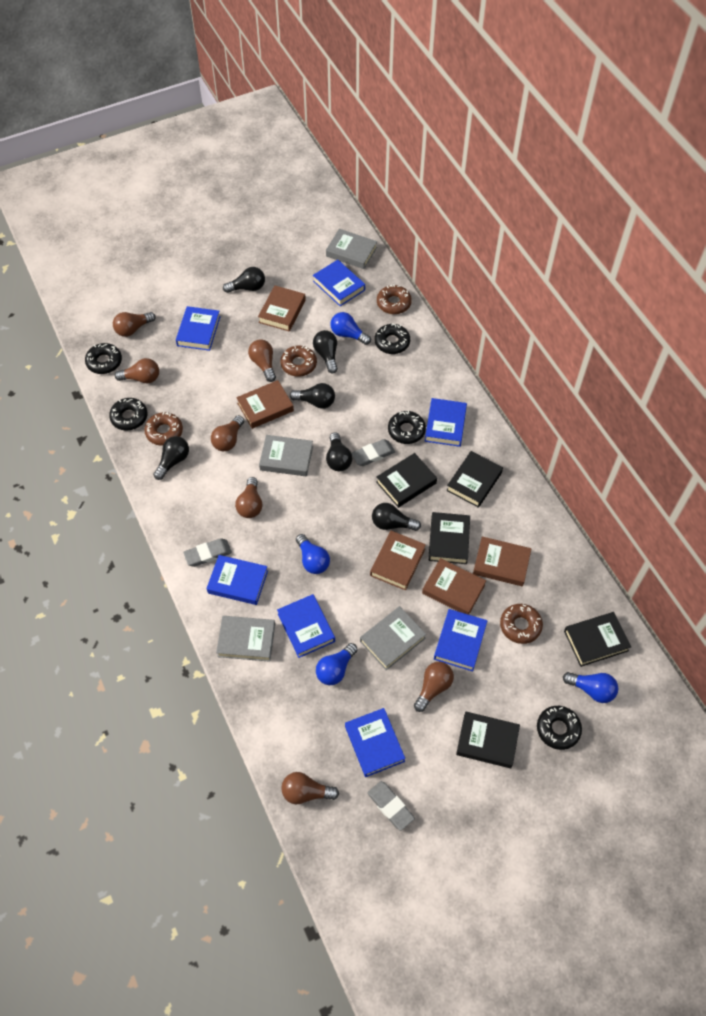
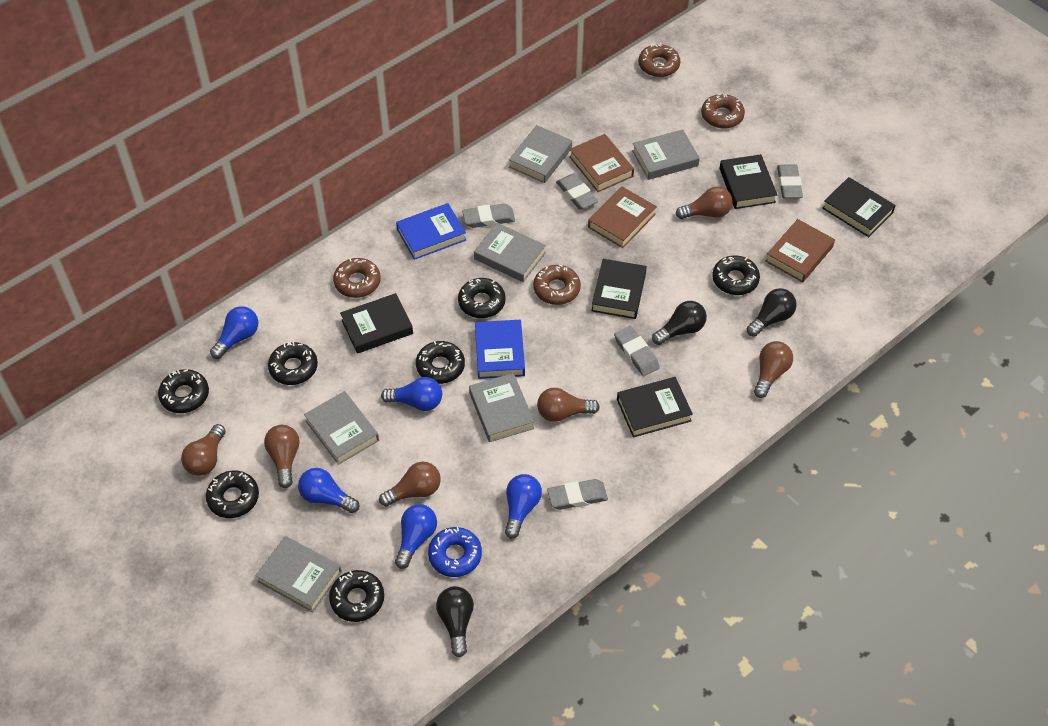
black donut: 5 -> 7
black light bulb: 6 -> 3
blue book: 7 -> 2
blue donut: 0 -> 1
blue light bulb: 4 -> 5
brown book: 5 -> 3
brown light bulb: 7 -> 6
grey book: 4 -> 6
grey eraser: 3 -> 5

